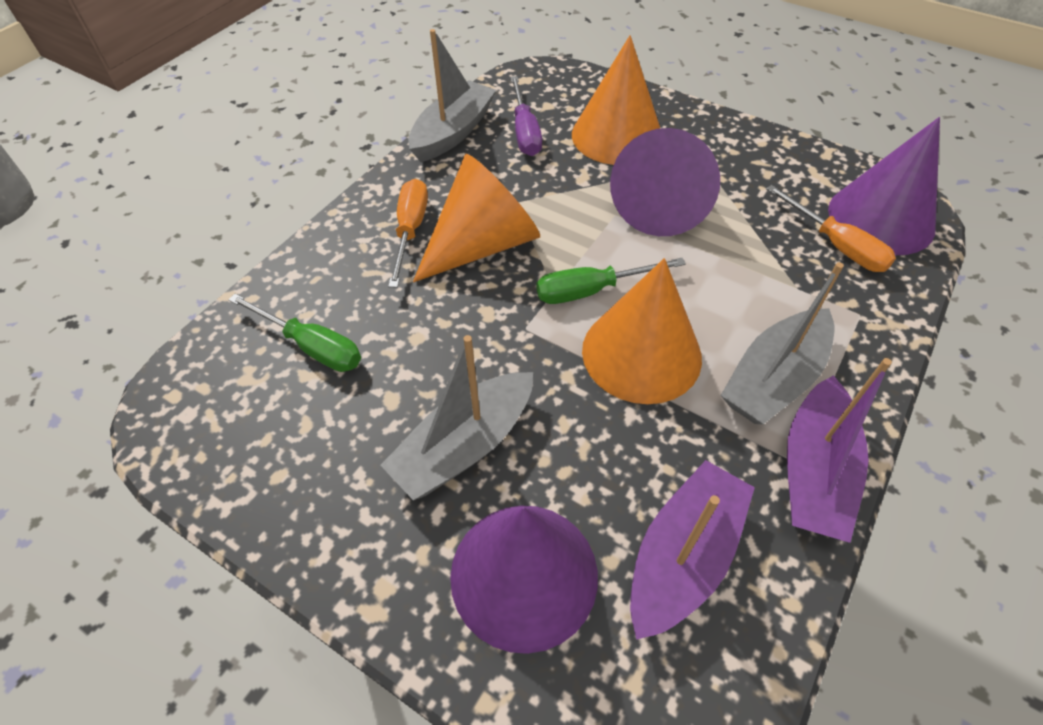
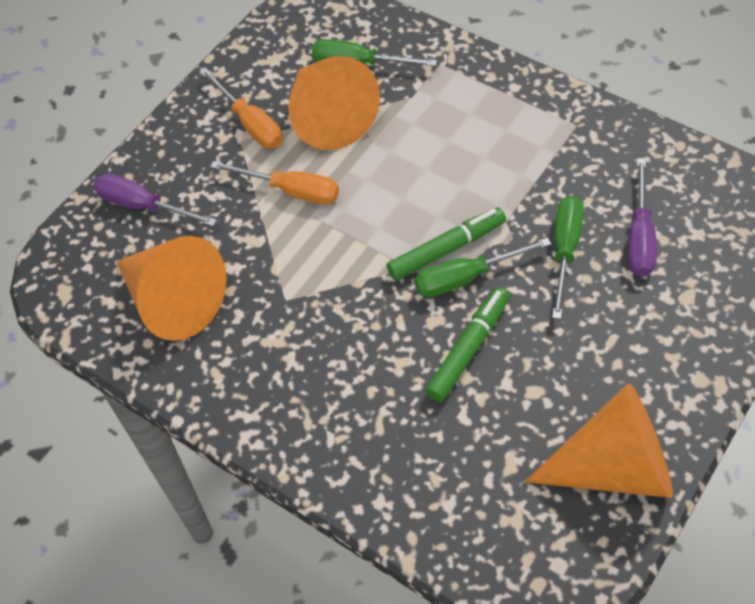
green marker: 0 -> 2
green screwdriver: 2 -> 3
grey boat: 3 -> 0
purple boat: 2 -> 0
purple cone: 3 -> 0
purple screwdriver: 1 -> 2

